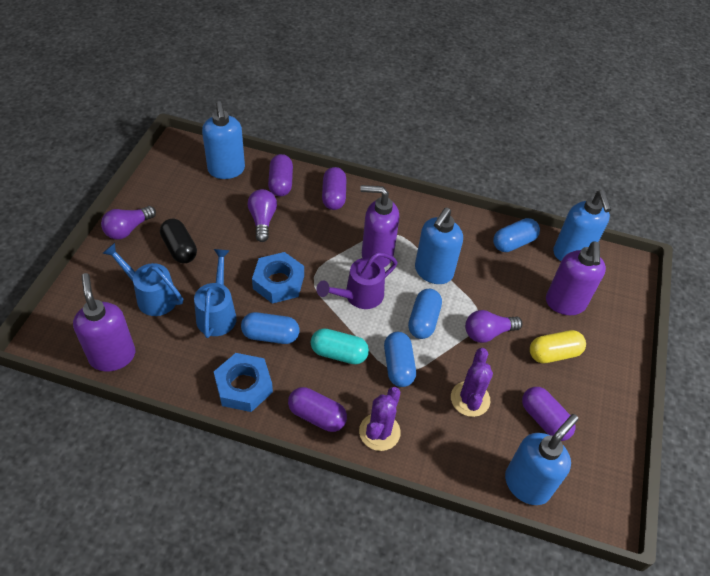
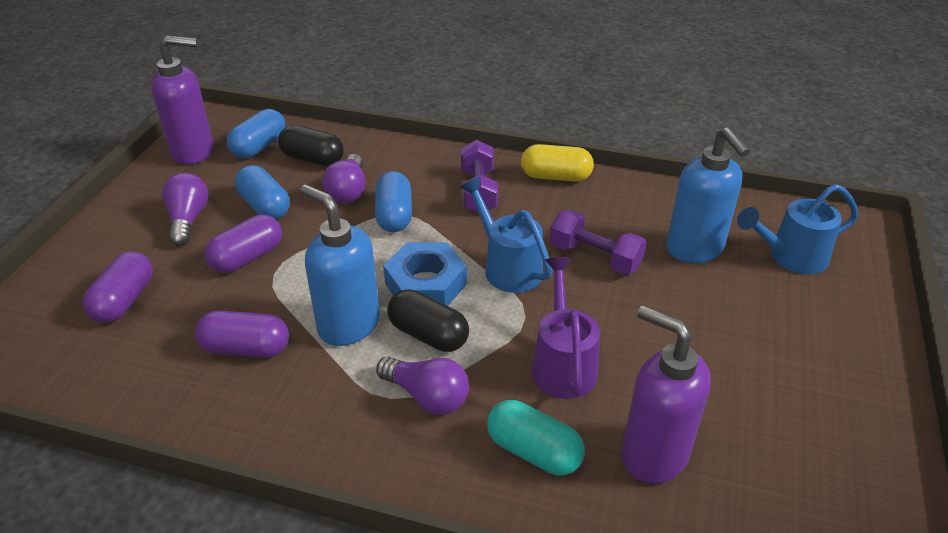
black capsule: 1 -> 2
blue capsule: 4 -> 3
blue nut: 2 -> 1
blue soap dispenser: 4 -> 2
purple cactus: 2 -> 0
purple capsule: 4 -> 3
purple dumbbell: 0 -> 2
purple soap dispenser: 3 -> 2

